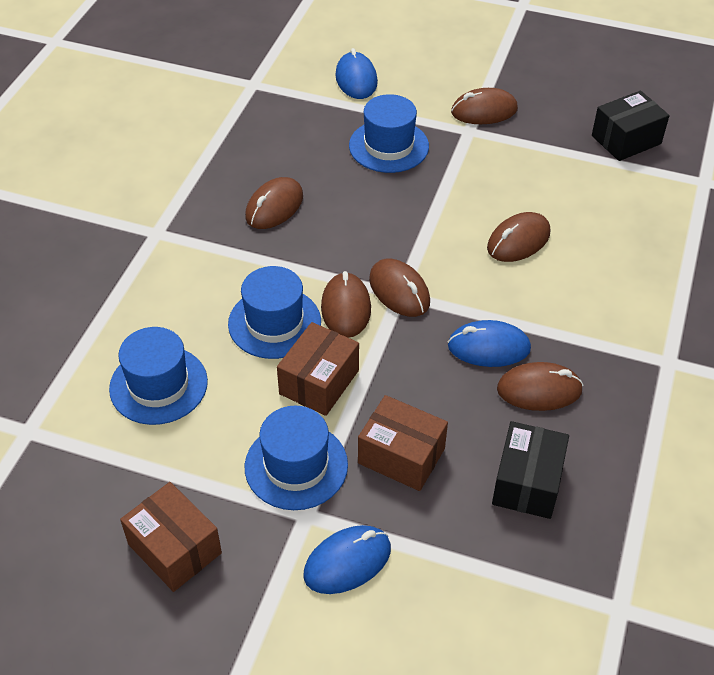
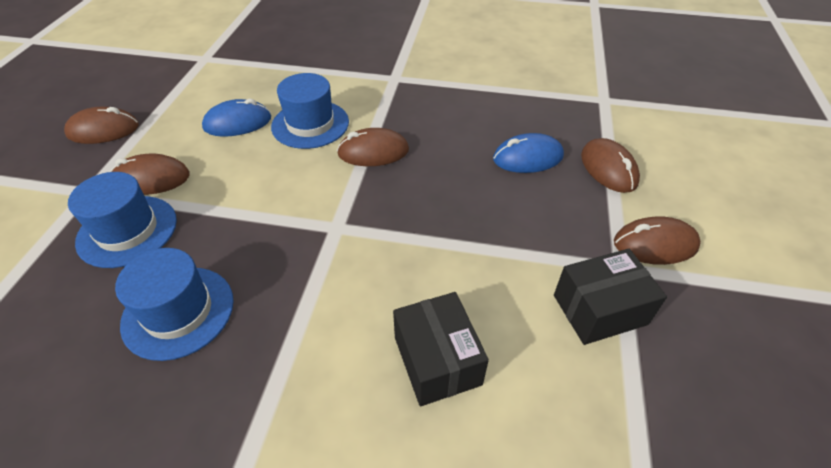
blue hat: 4 -> 3
blue mouse: 3 -> 2
brown box: 3 -> 0
brown mouse: 6 -> 5

